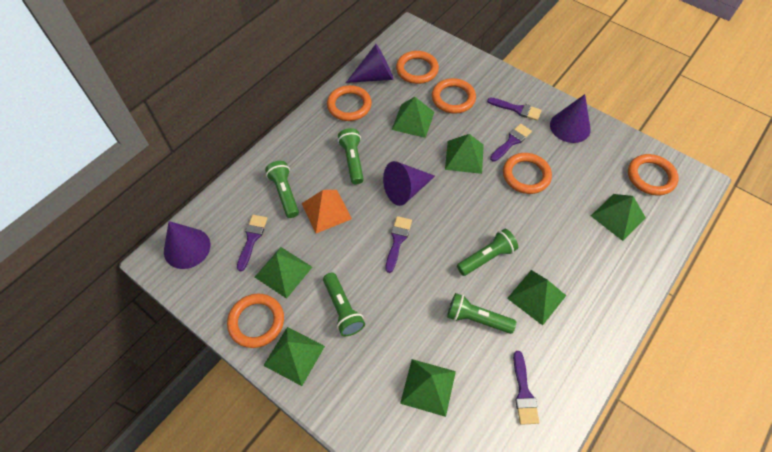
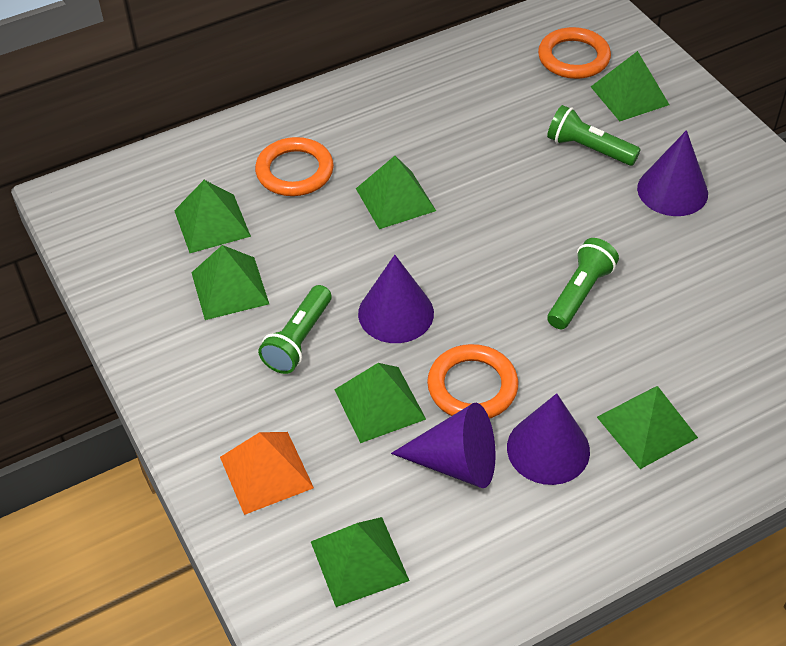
green flashlight: 5 -> 3
orange ring: 6 -> 3
purple brush: 5 -> 0

